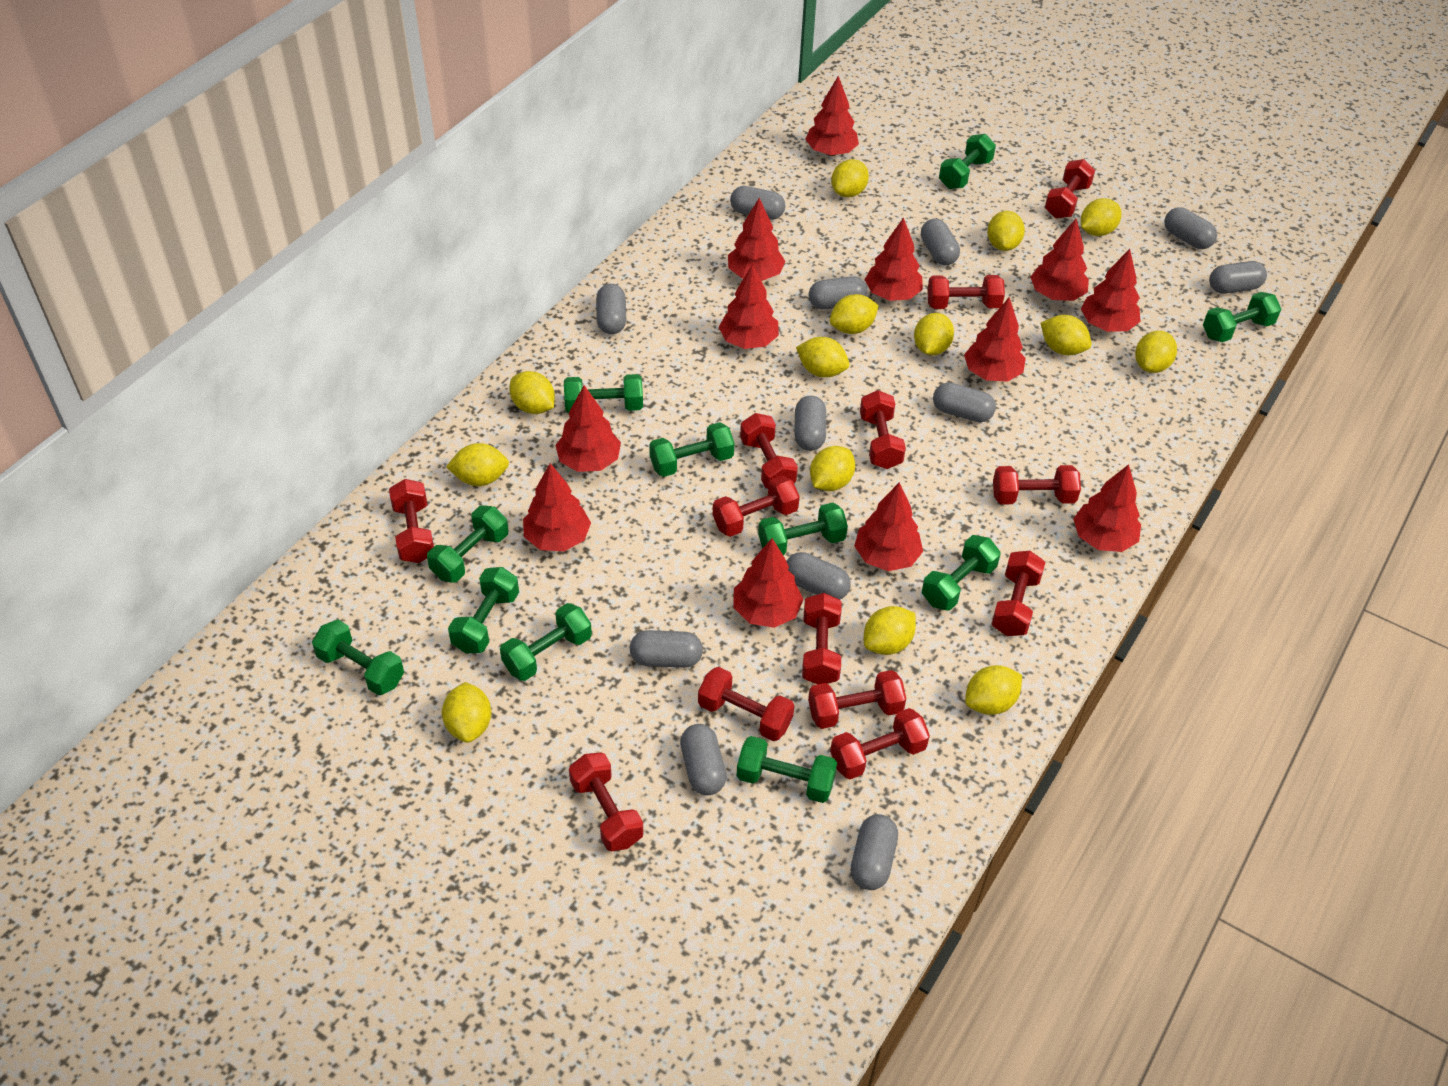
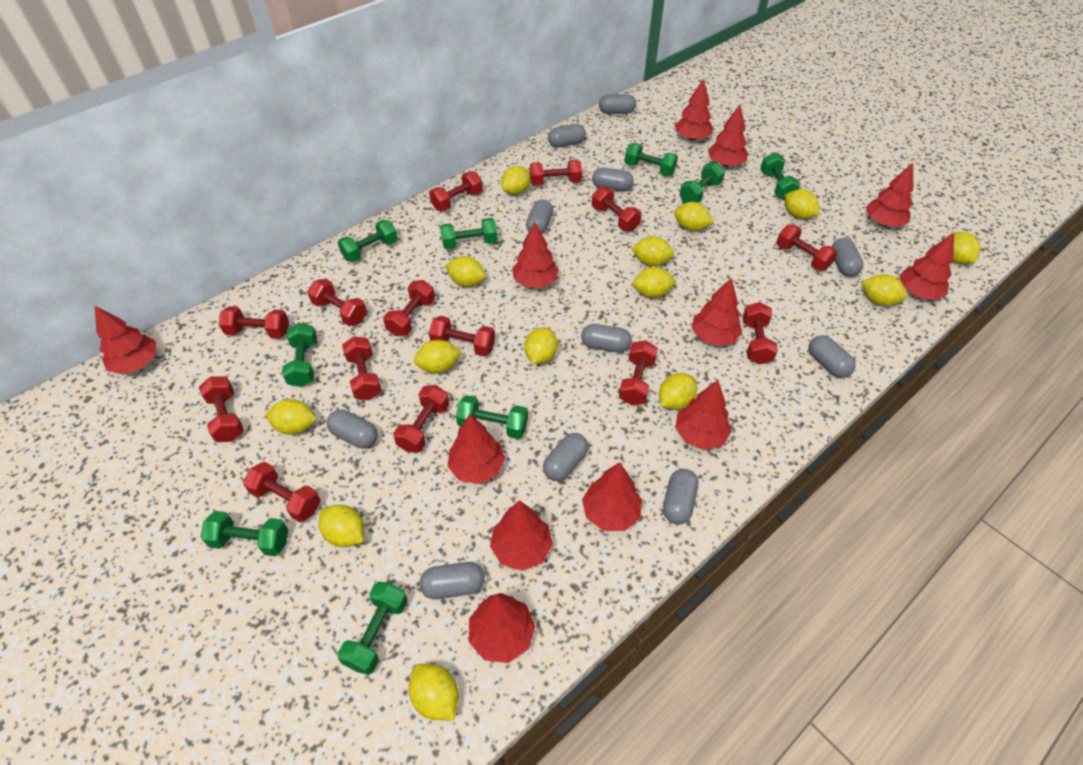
green dumbbell: 11 -> 9
grey capsule: 12 -> 11
red dumbbell: 13 -> 14

